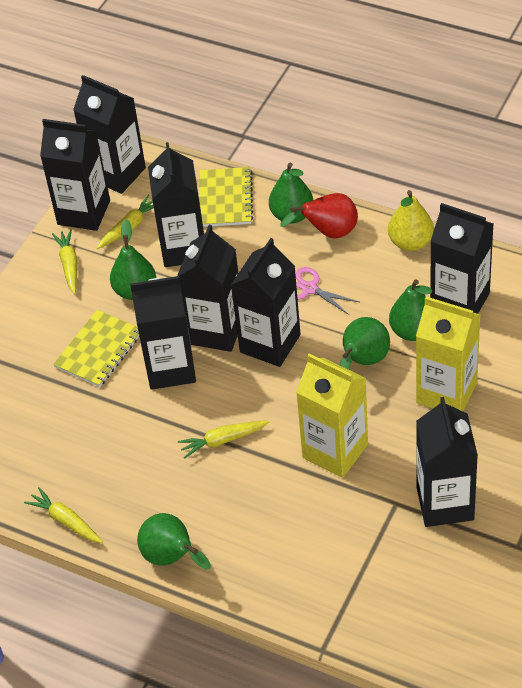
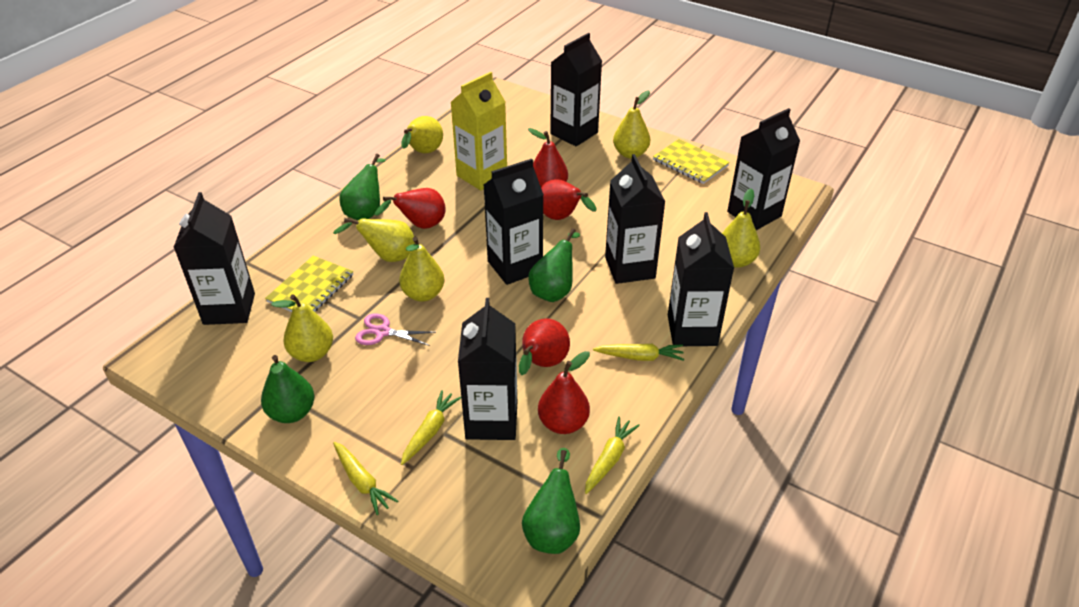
black carton: 8 -> 7
green pear: 5 -> 4
red pear: 1 -> 5
yellow carton: 2 -> 1
yellow pear: 1 -> 6

